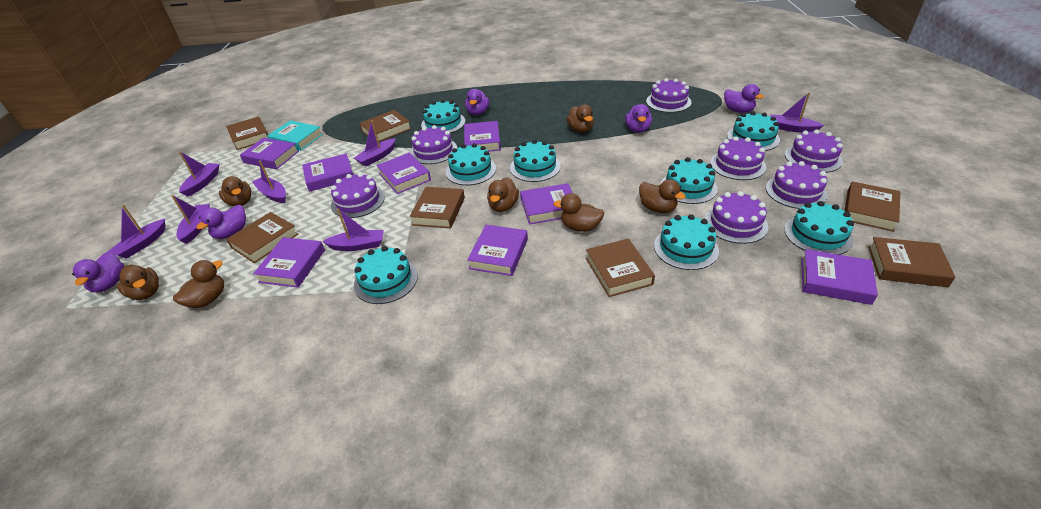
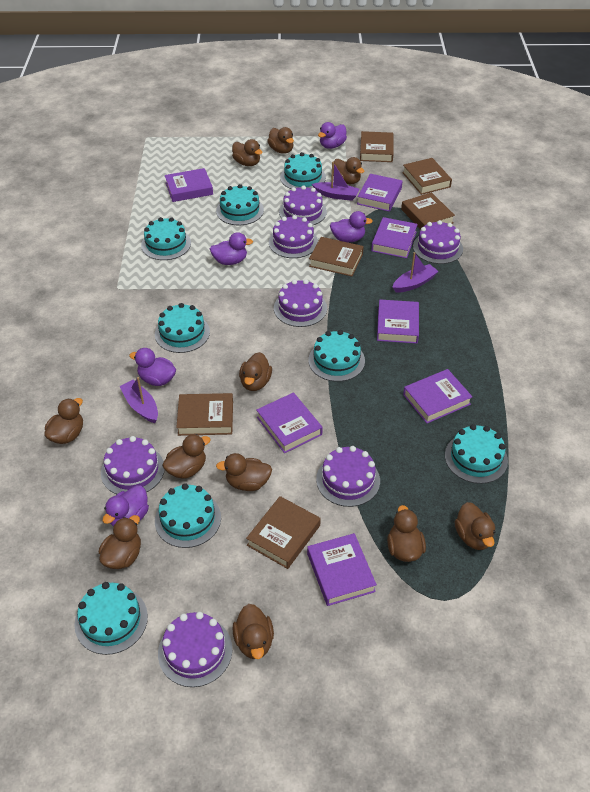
brown book: 7 -> 6
brown duck: 7 -> 11
purple boat: 7 -> 3
purple book: 8 -> 7
turquoise book: 1 -> 0

